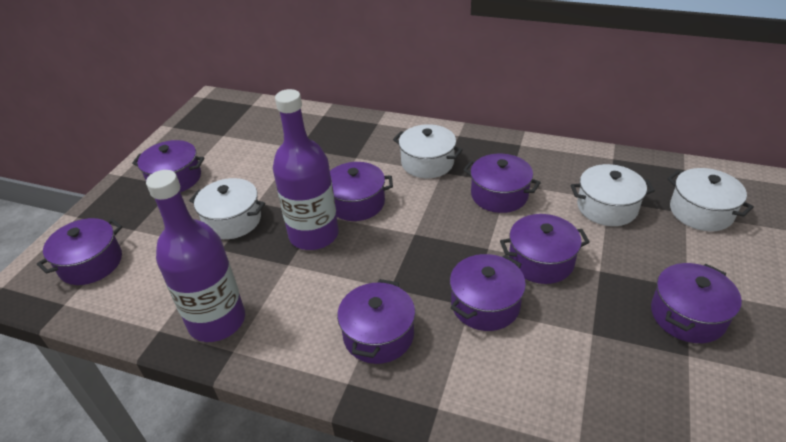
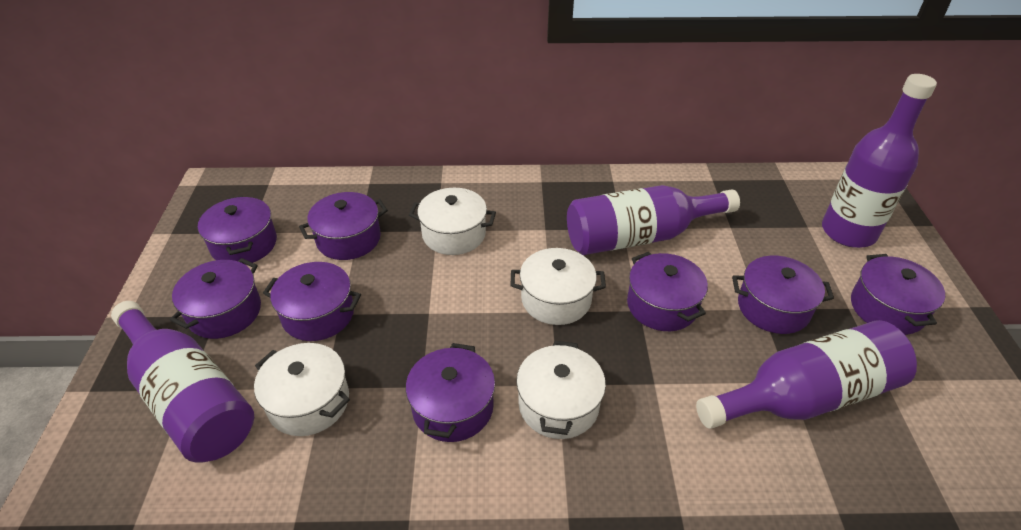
purple bottle: 2 -> 4

